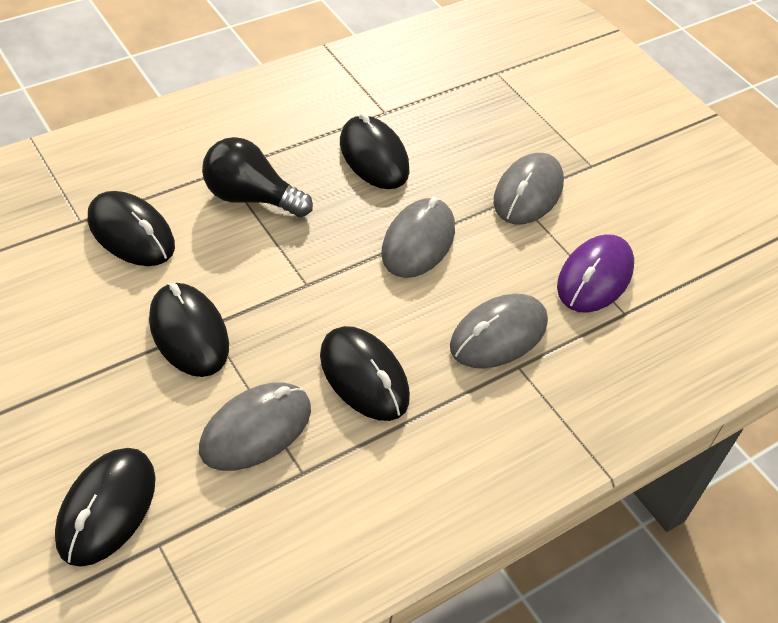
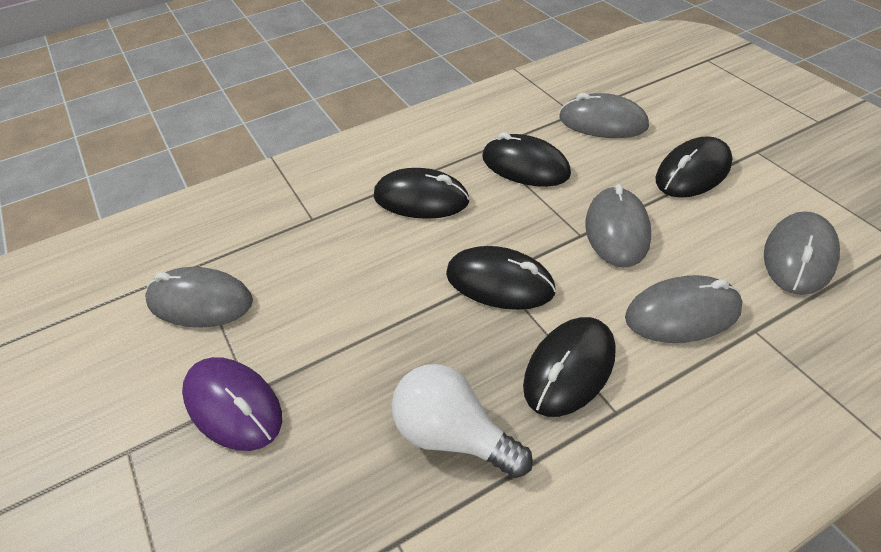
black light bulb: 1 -> 0
grey mouse: 4 -> 5
white light bulb: 0 -> 1

